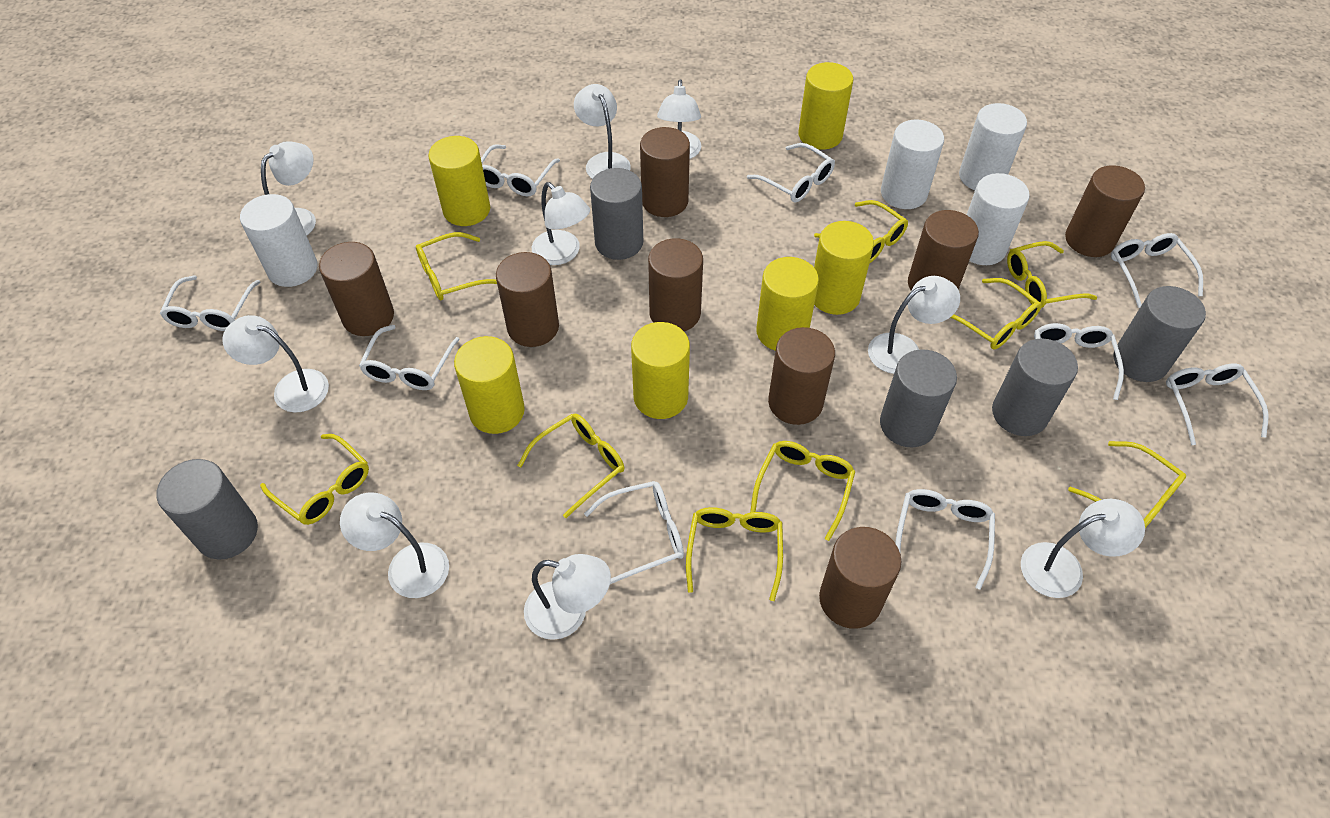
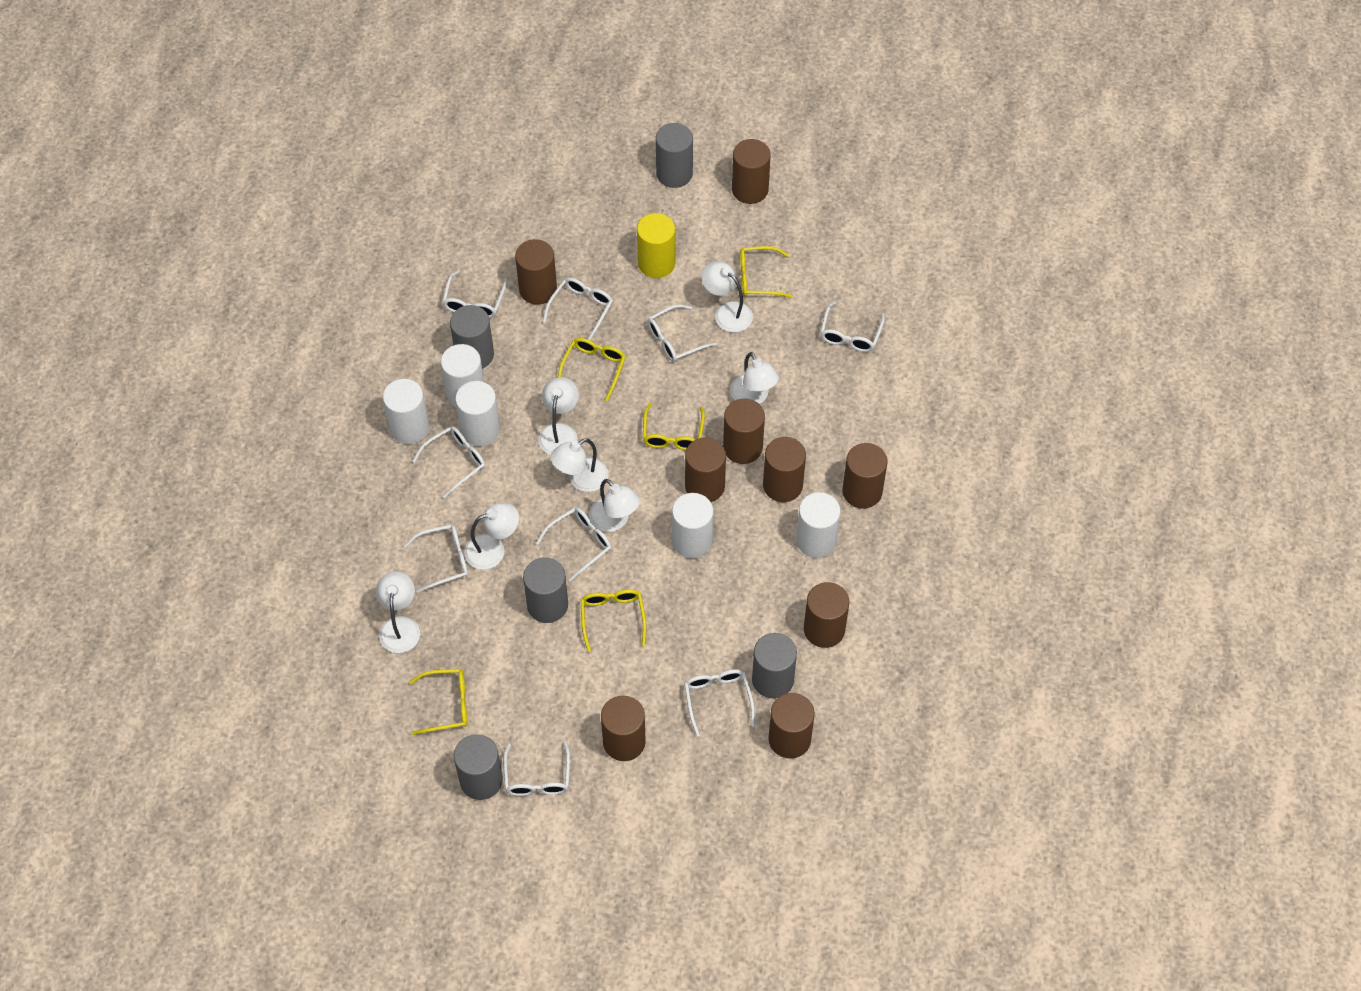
brown cylinder: 8 -> 9
white cylinder: 4 -> 5
white lamp: 9 -> 7
yellow cylinder: 6 -> 1
yellow glasses: 9 -> 5

